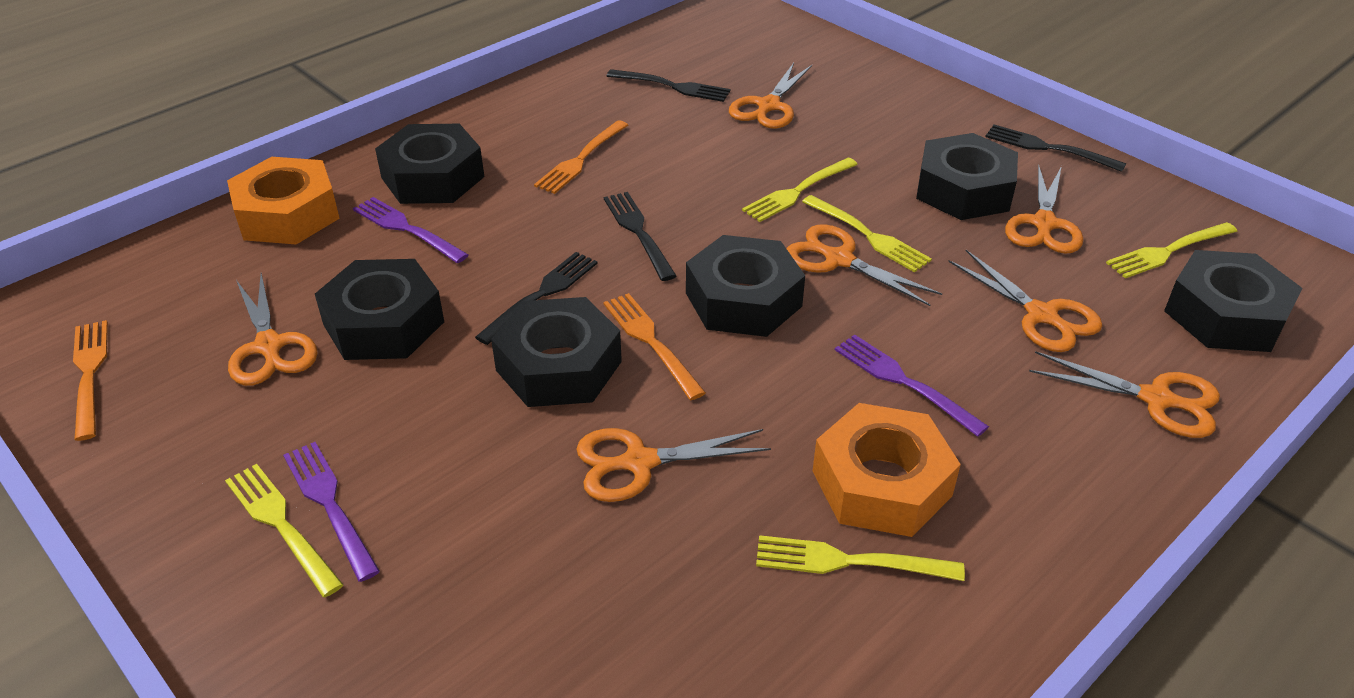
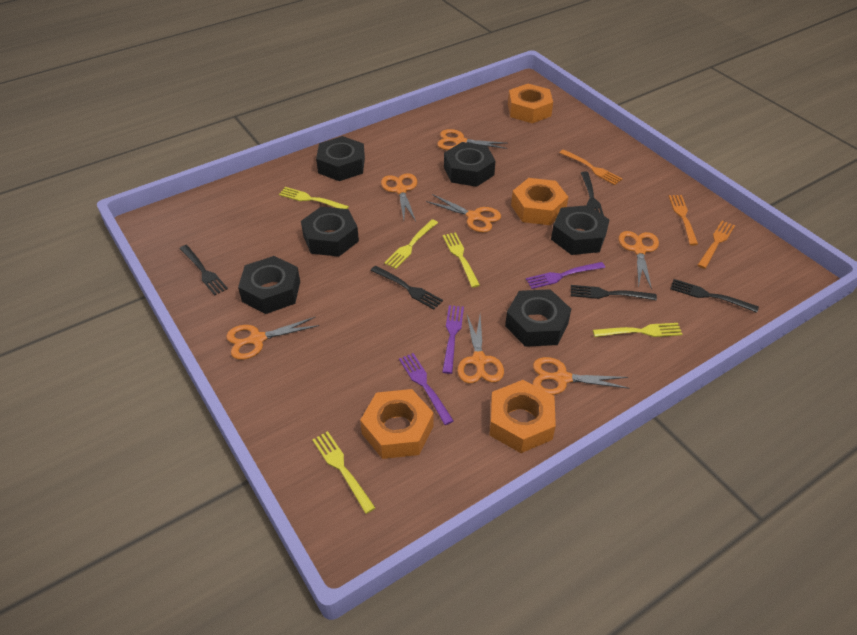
black fork: 4 -> 5
orange nut: 2 -> 4

